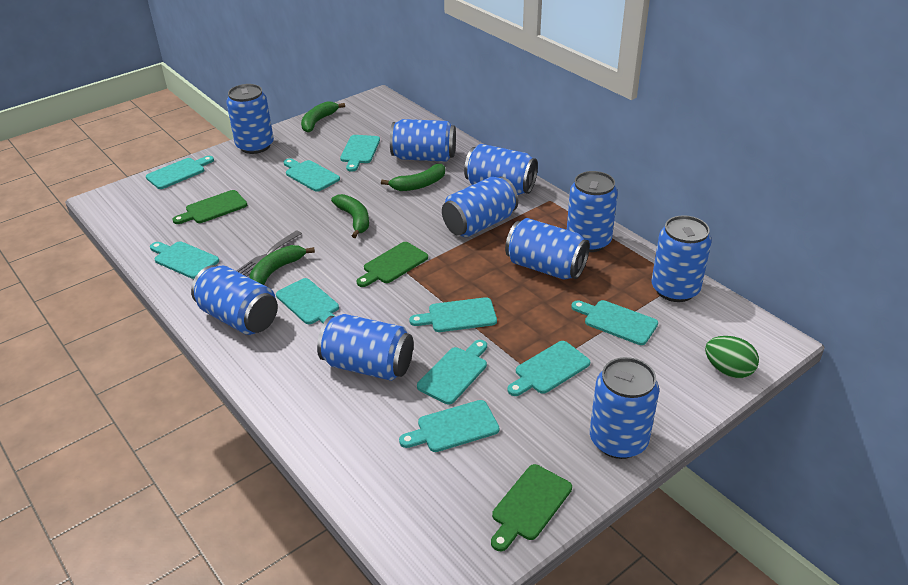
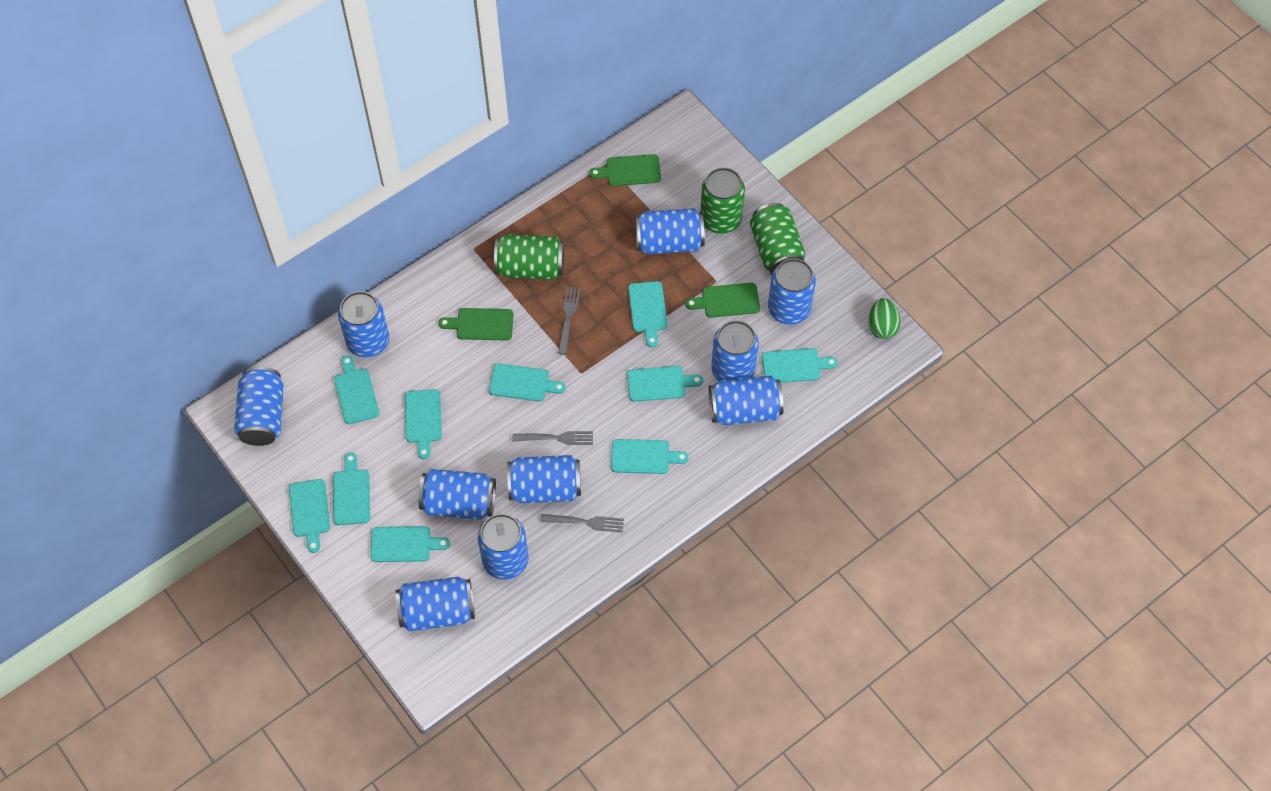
green banana: 4 -> 0
green can: 0 -> 3
grey fork: 1 -> 3

